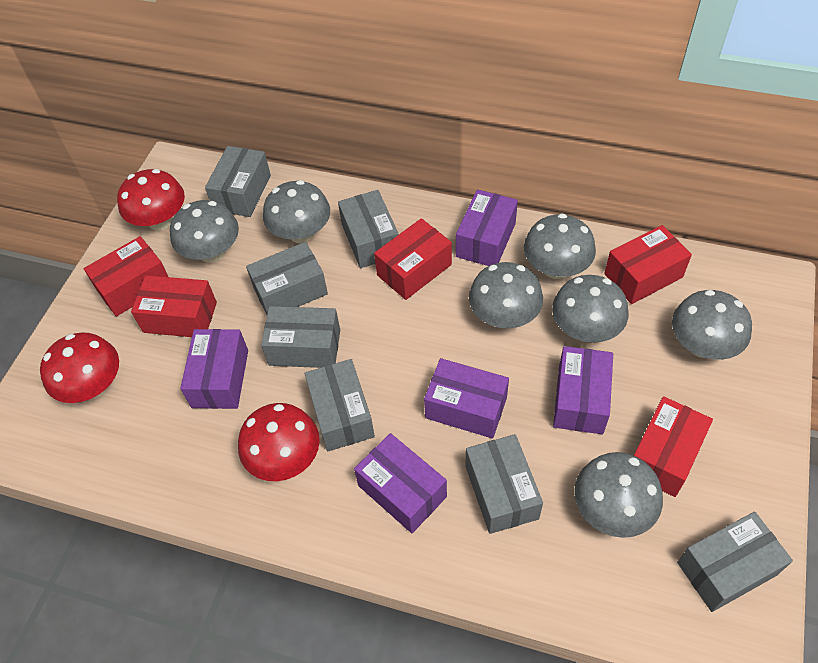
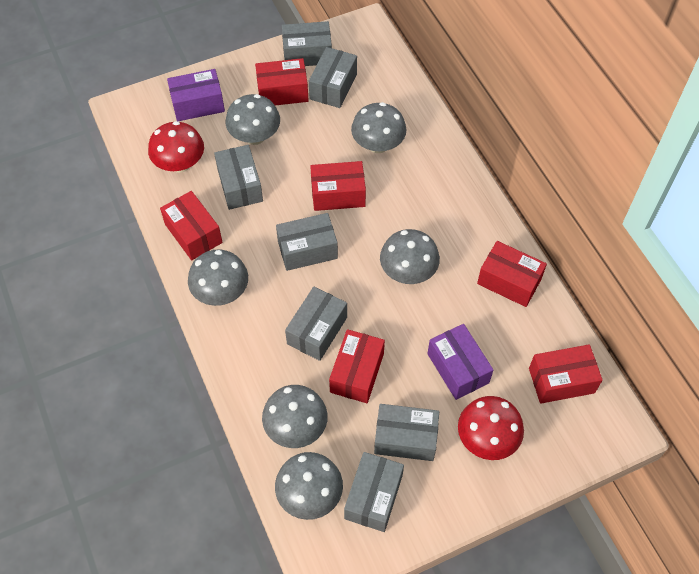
grey mushroom: 7 -> 6
purple box: 5 -> 2
red box: 5 -> 6
red mushroom: 3 -> 2

